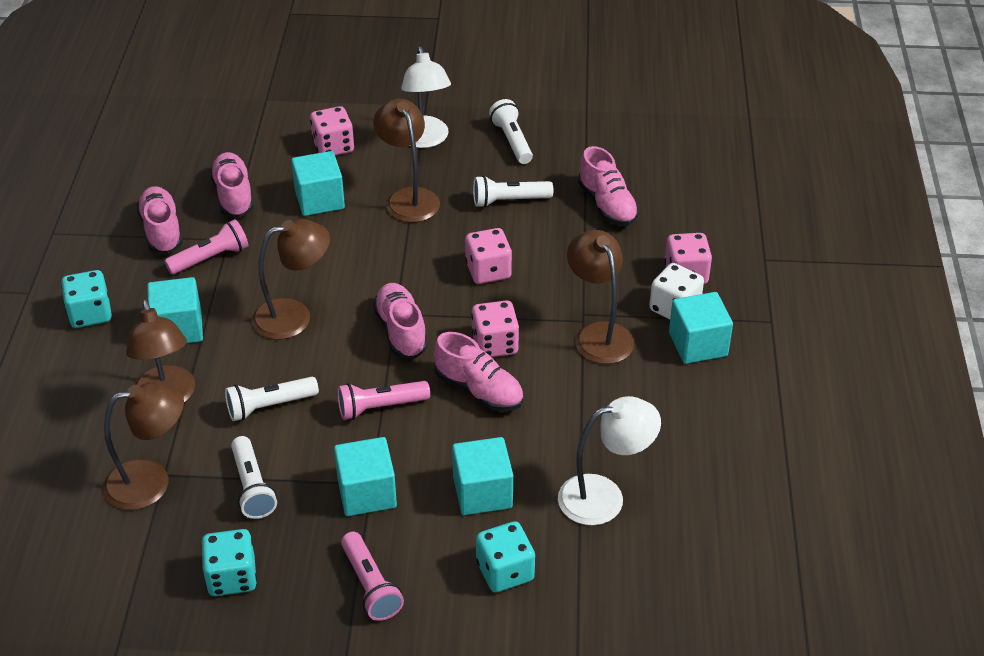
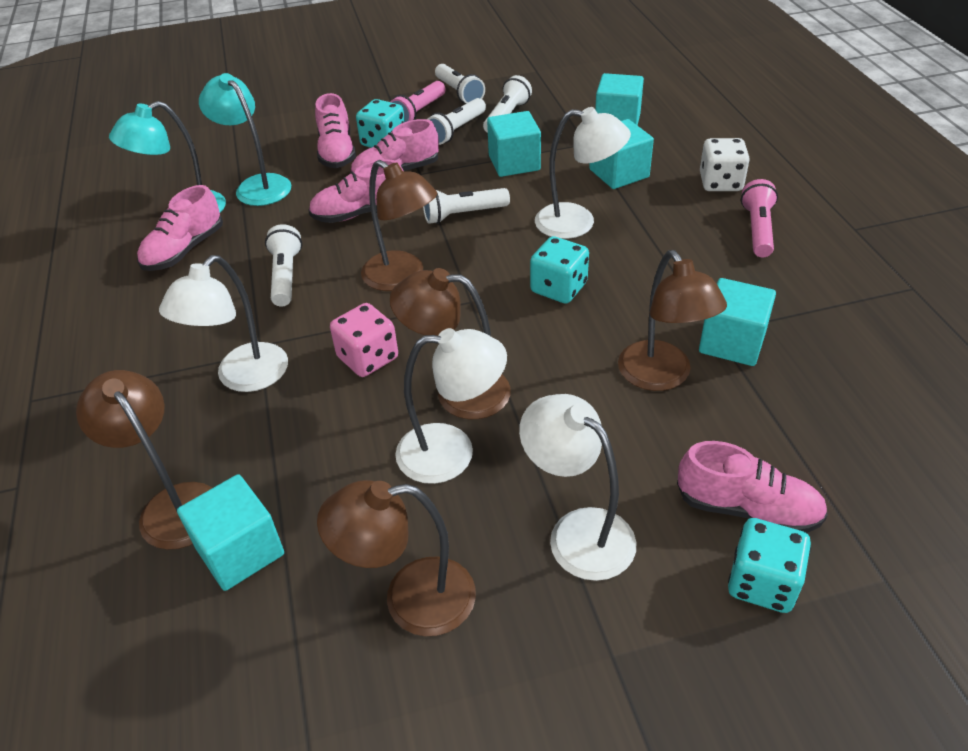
pink dice: 4 -> 1
pink flashlight: 3 -> 2
turquoise lamp: 0 -> 2
white flashlight: 4 -> 5
white lamp: 2 -> 4

